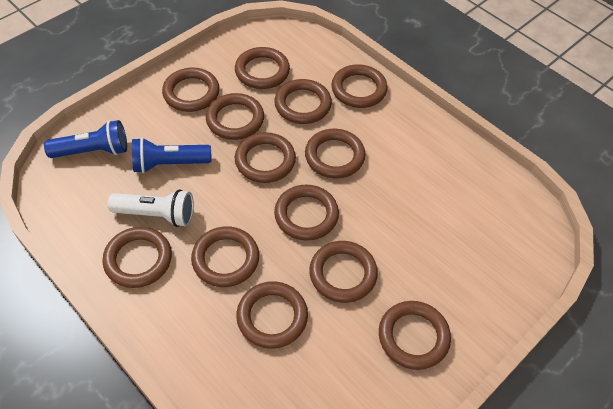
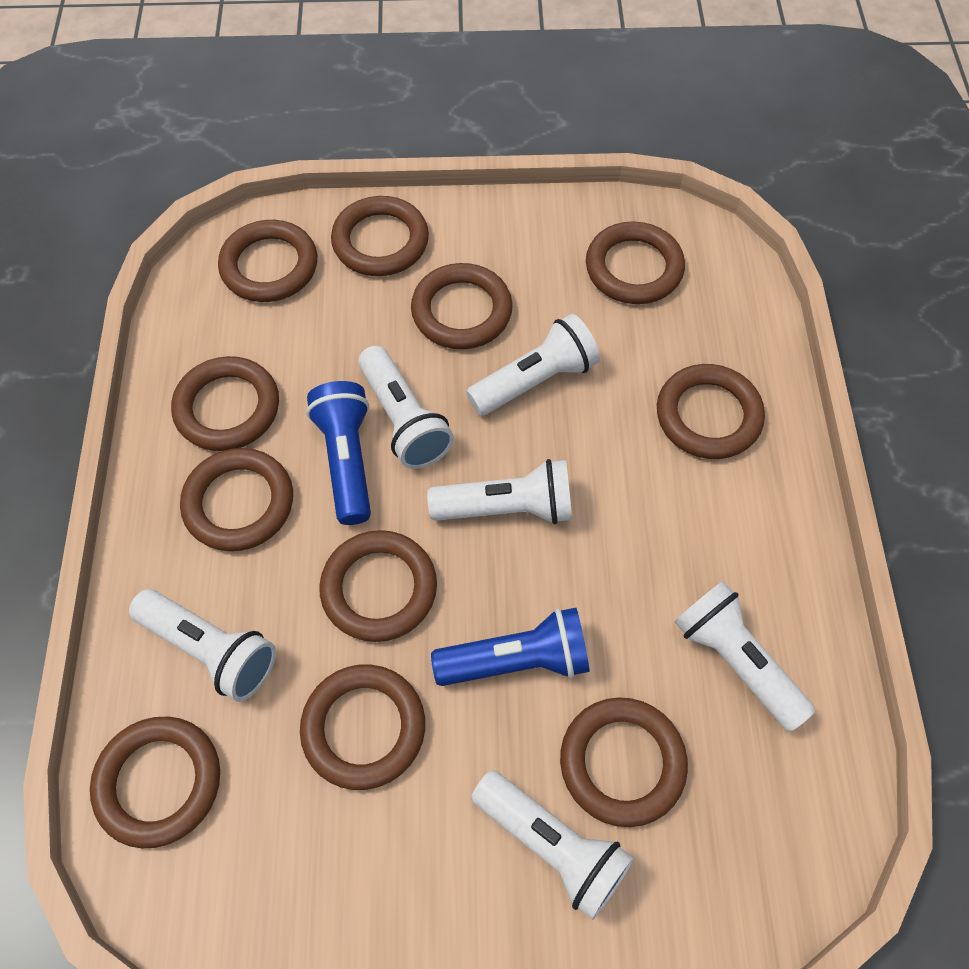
brown ring: 13 -> 11
white flashlight: 1 -> 6

